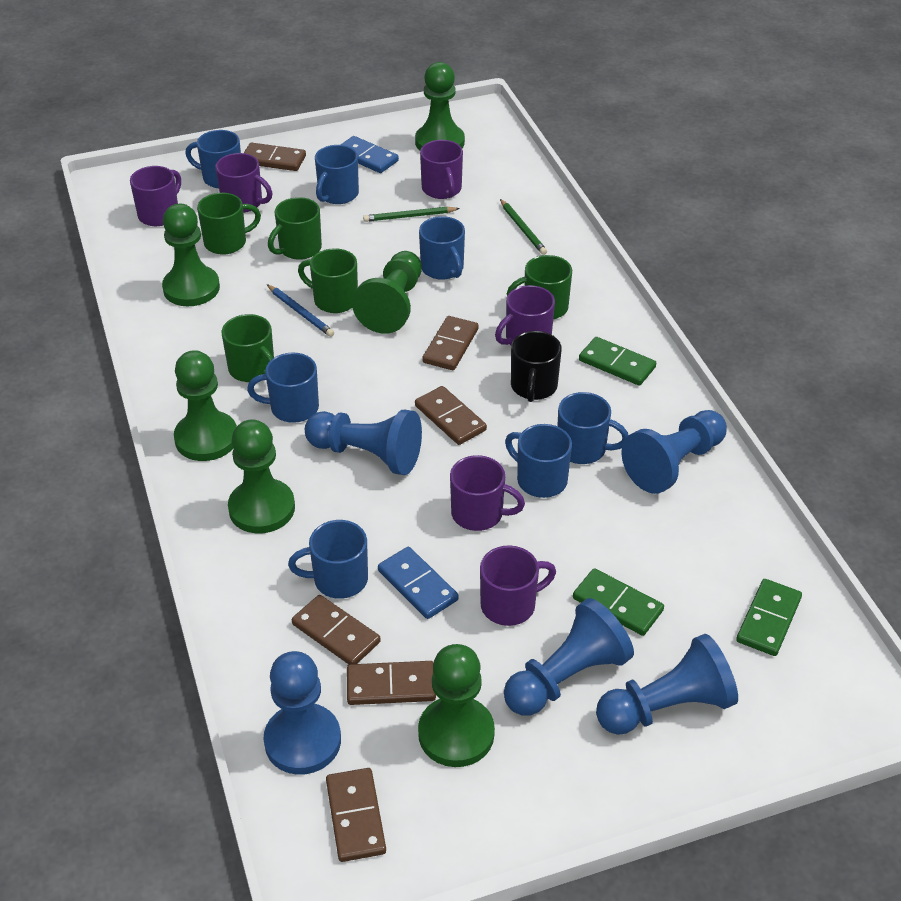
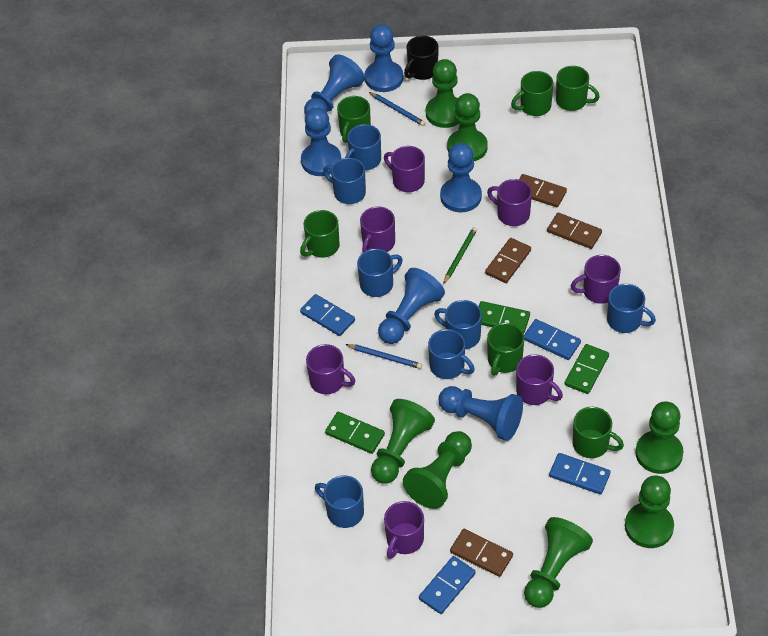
blue domino: 2 -> 4
blue pawn: 5 -> 6
blue pencil: 1 -> 2
brown domino: 6 -> 4
green mug: 5 -> 6
green pawn: 6 -> 7
green pencil: 2 -> 1
purple mug: 6 -> 7

